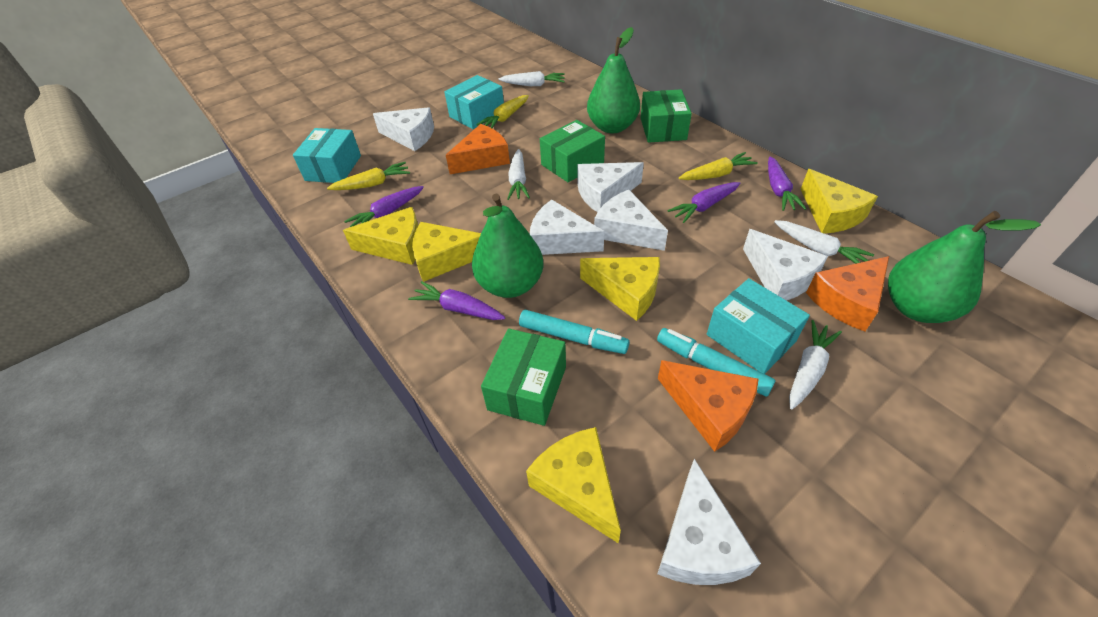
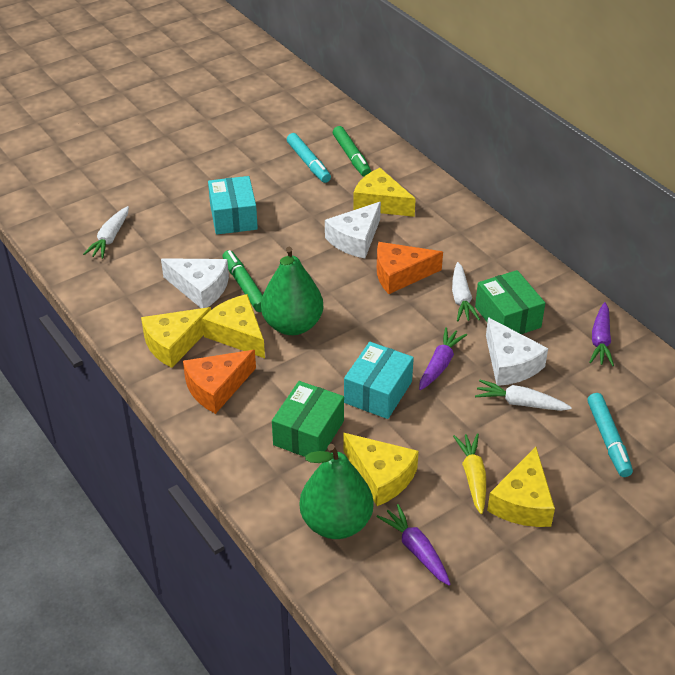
green box: 3 -> 2
green marker: 0 -> 2
green pear: 3 -> 2
orange cheese: 3 -> 2
purple carrot: 4 -> 3
turquoise box: 3 -> 2
white carrot: 4 -> 3
white cheese: 6 -> 3
yellow carrot: 3 -> 1

